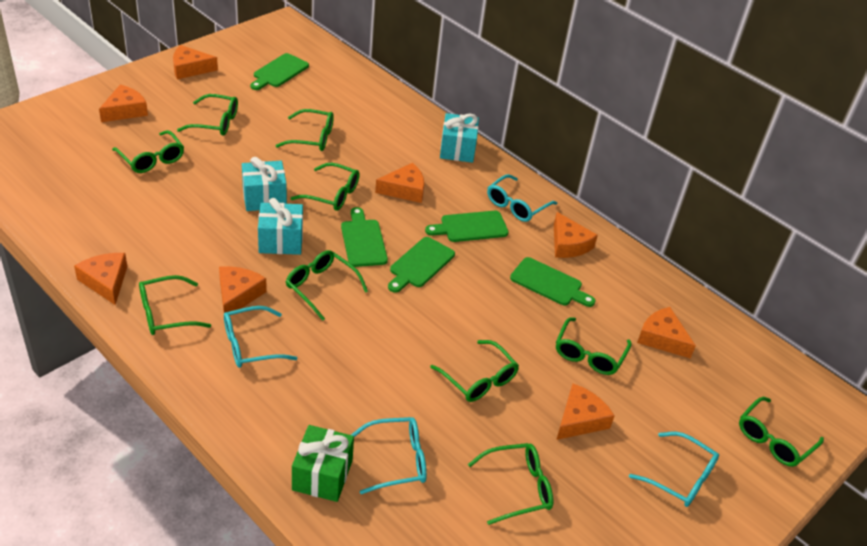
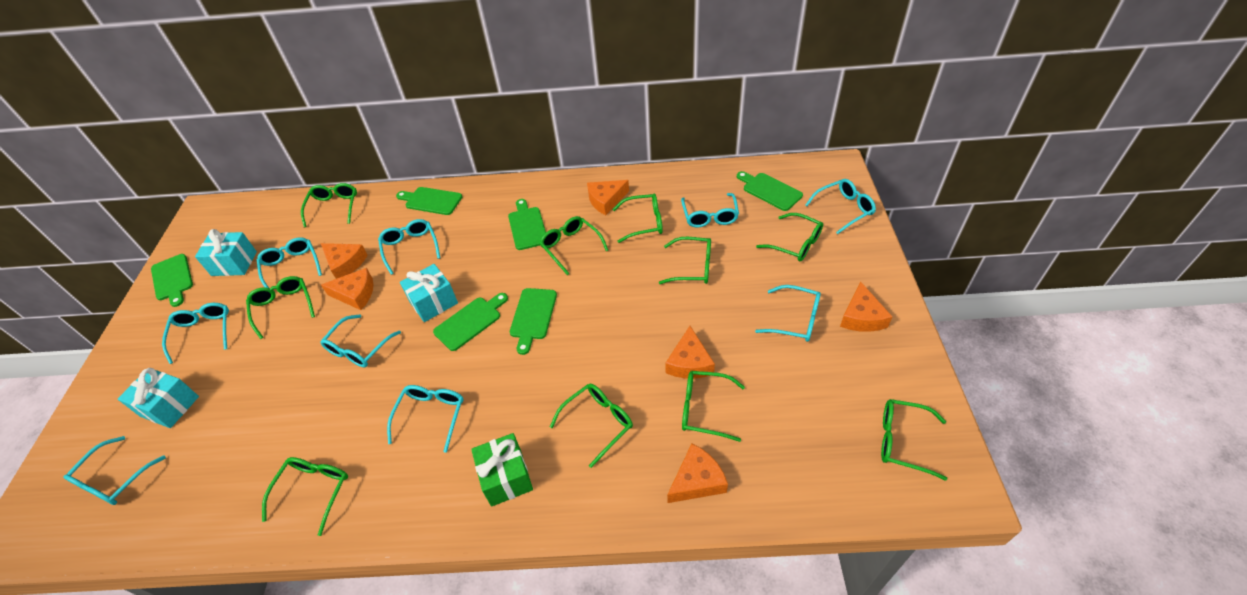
green cutting board: 5 -> 6
orange cheese: 8 -> 6
turquoise glasses: 4 -> 9

